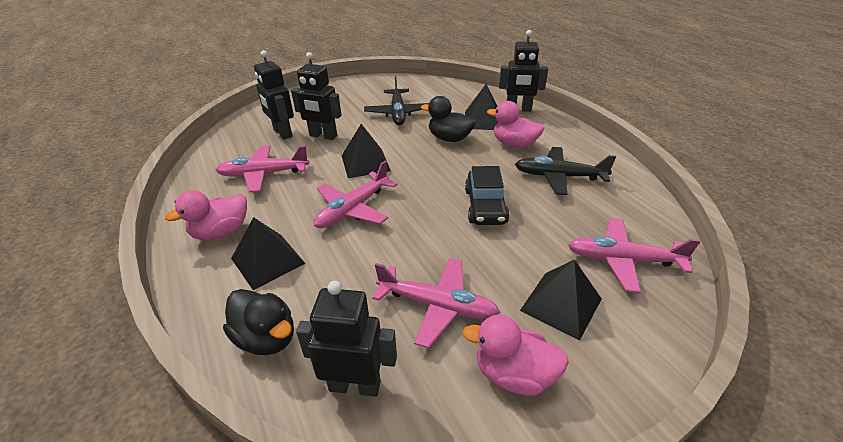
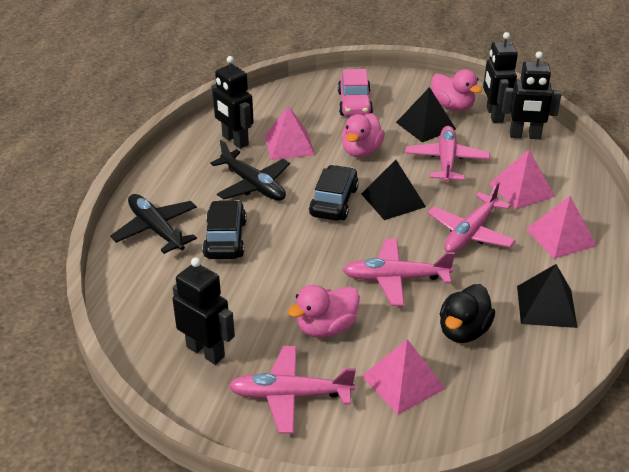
black car: 1 -> 2
black duck: 2 -> 1
black pyramid: 4 -> 3
pink car: 0 -> 1
pink pyramid: 0 -> 4

